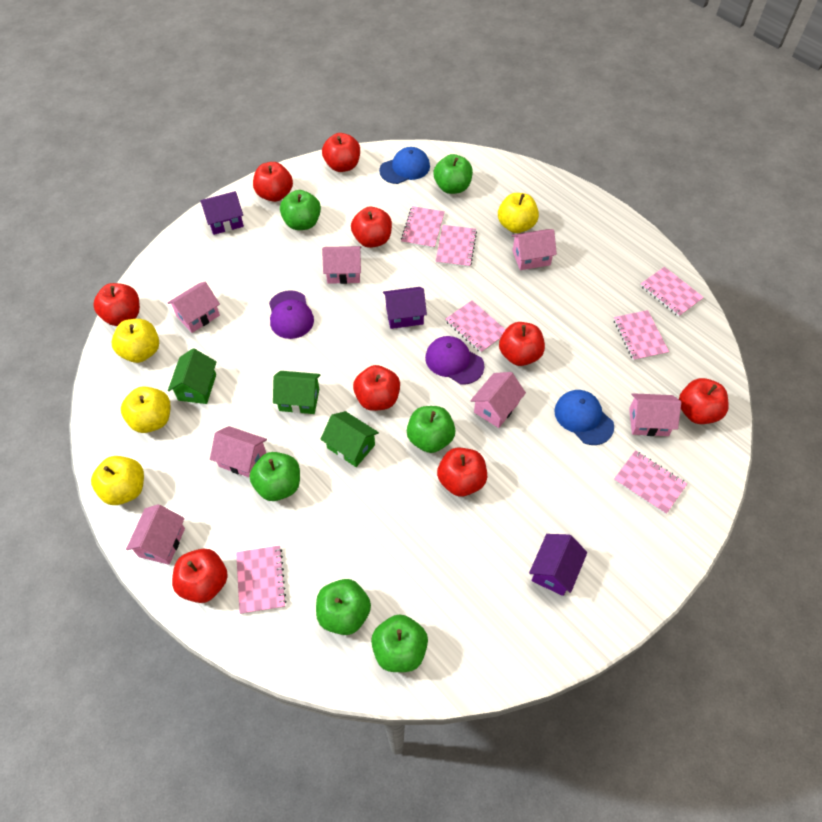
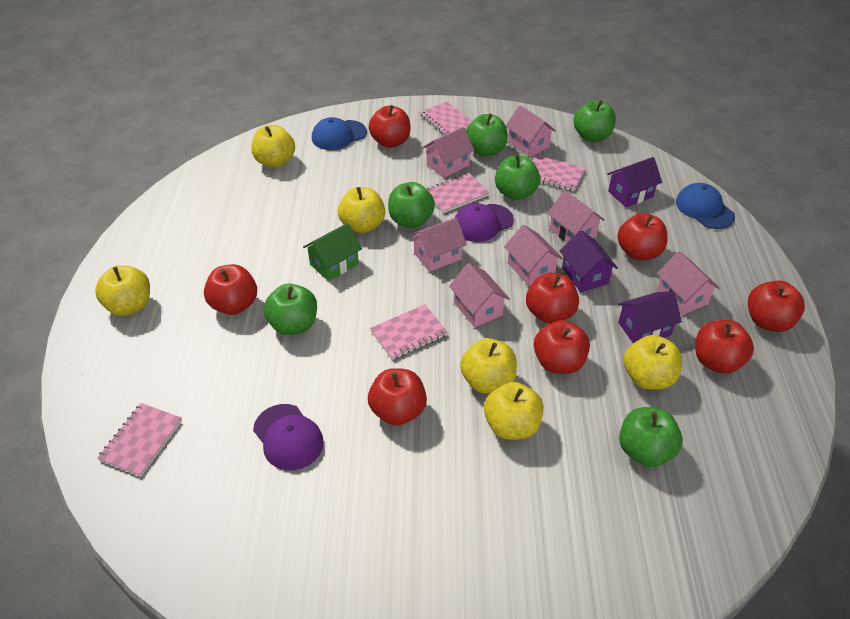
green house: 3 -> 1
pink notebook: 7 -> 5
red apple: 9 -> 8
yellow apple: 4 -> 6

